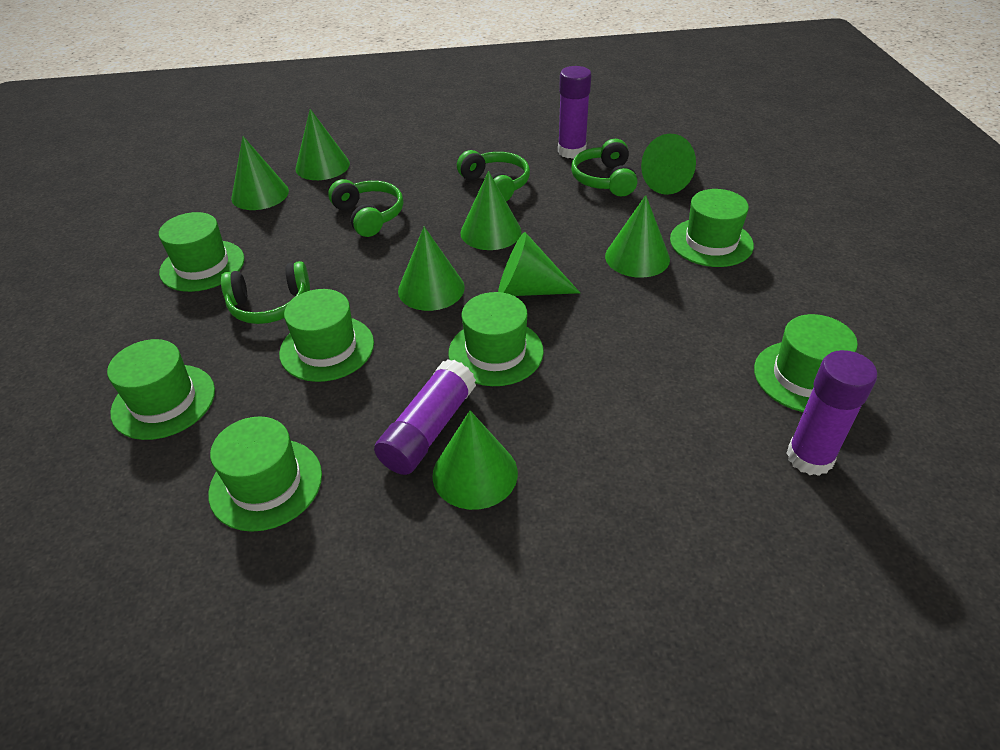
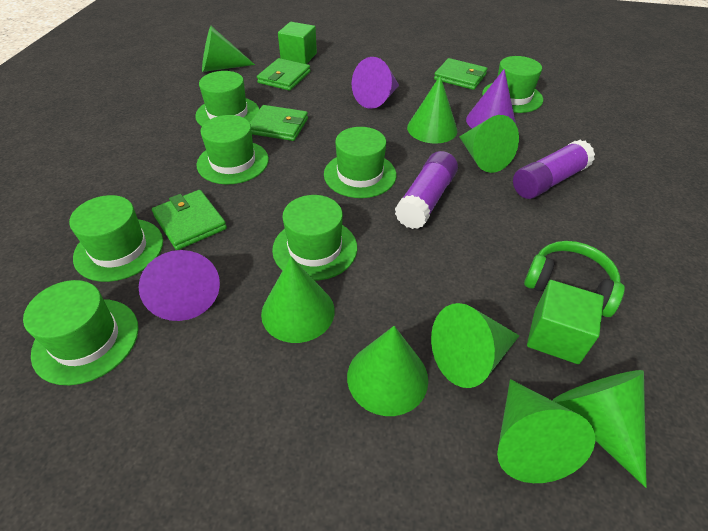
green cube: 0 -> 2
green headphones: 4 -> 1
green wallet: 0 -> 4
purple cone: 0 -> 3
purple glue stick: 3 -> 2

